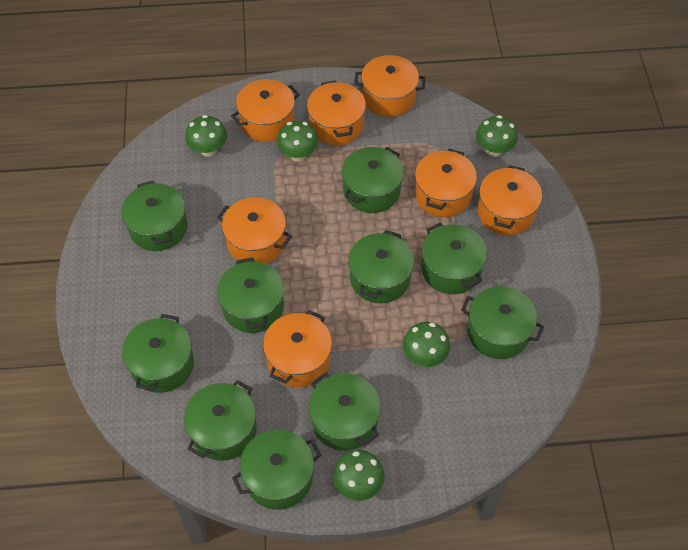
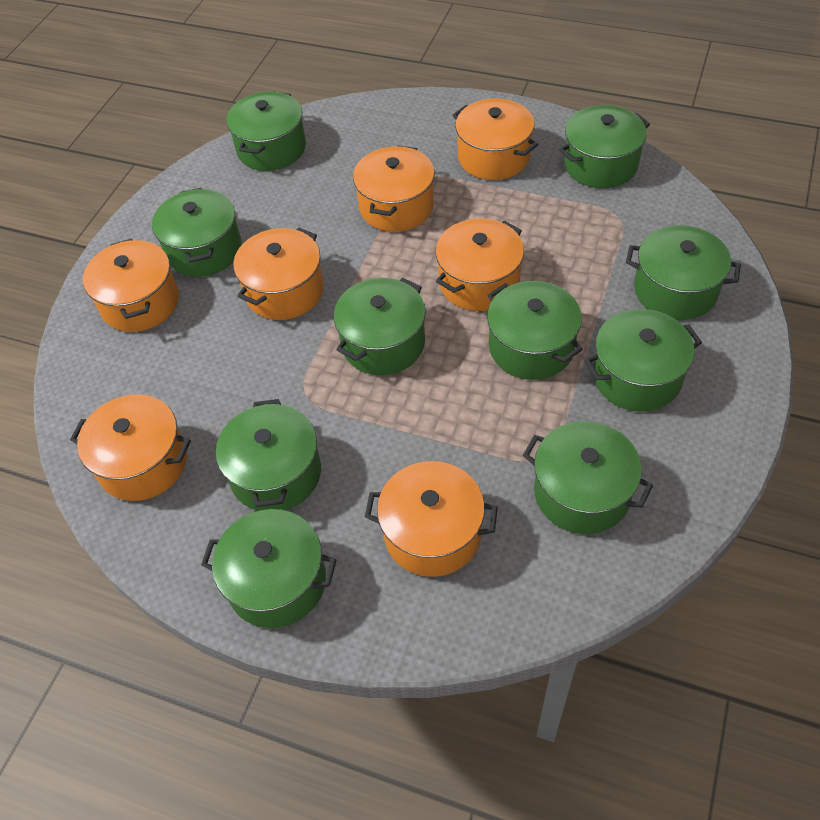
green mushroom: 5 -> 0

